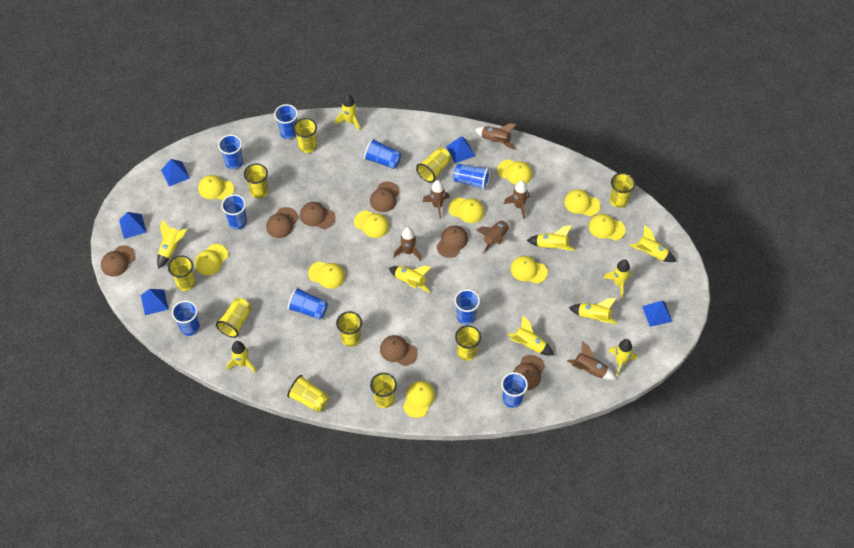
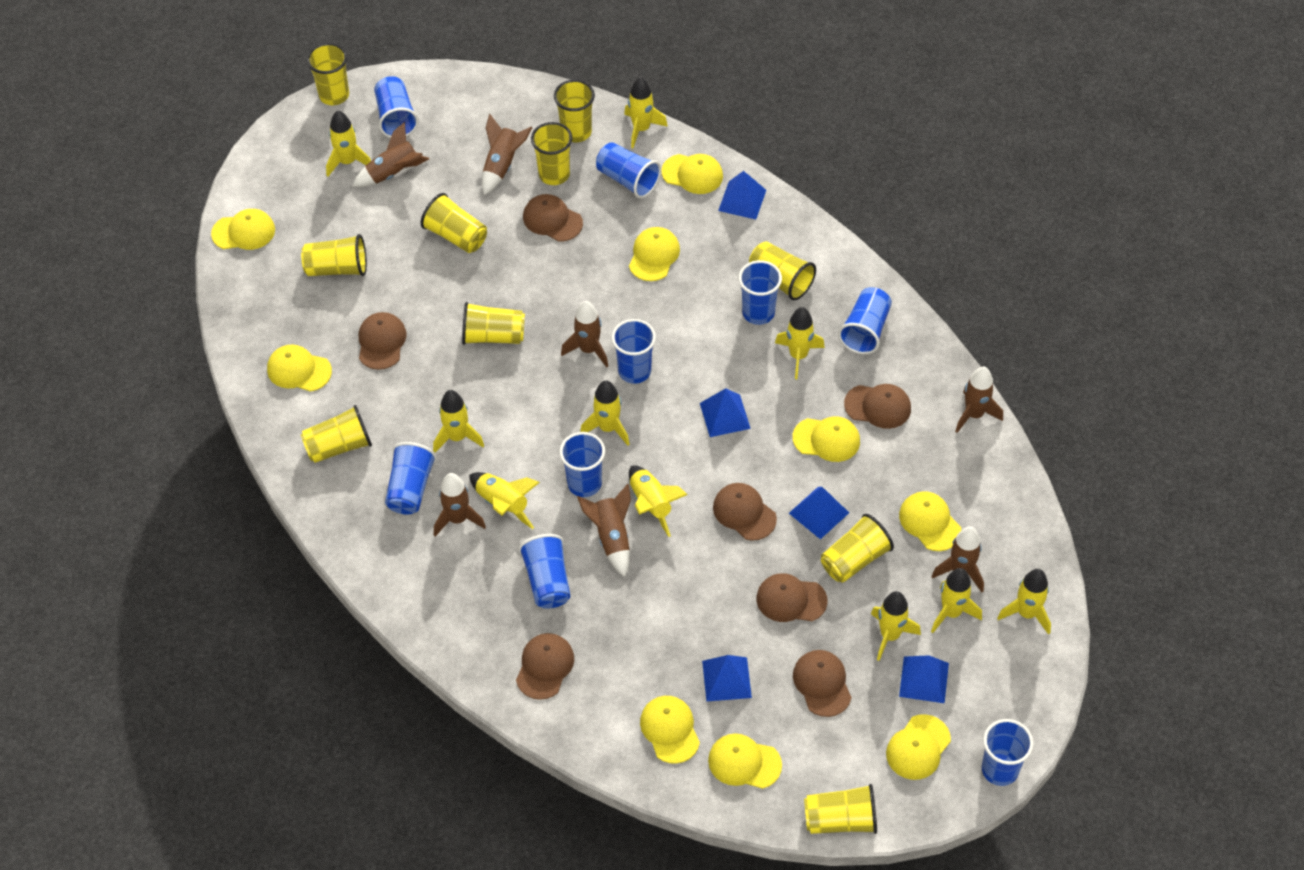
brown rocket: 6 -> 7
yellow cap: 10 -> 9

